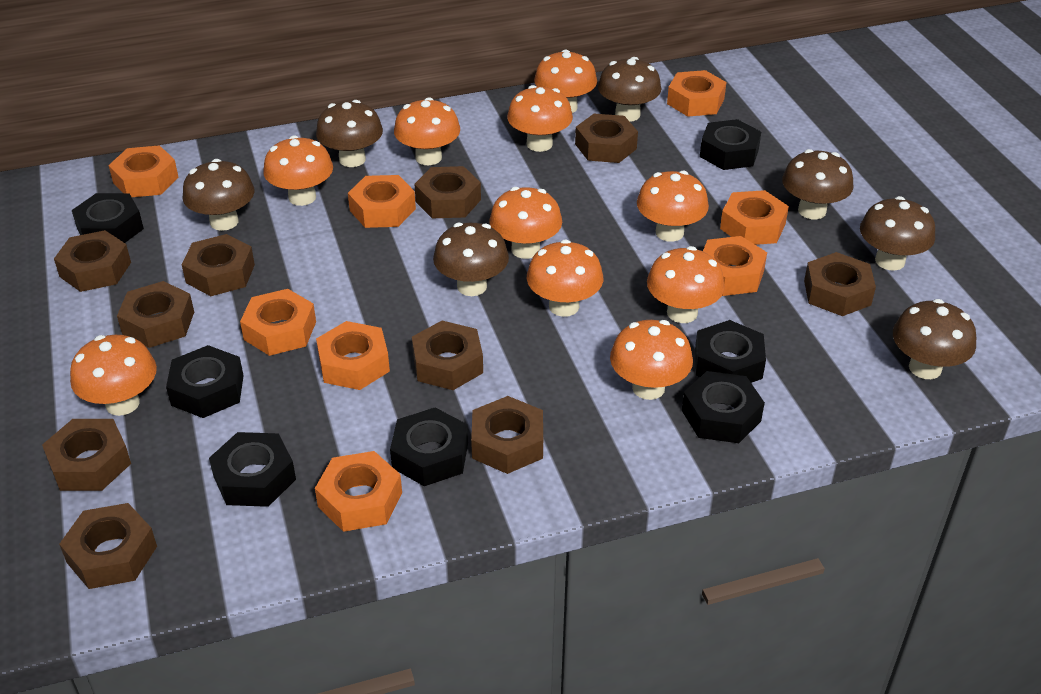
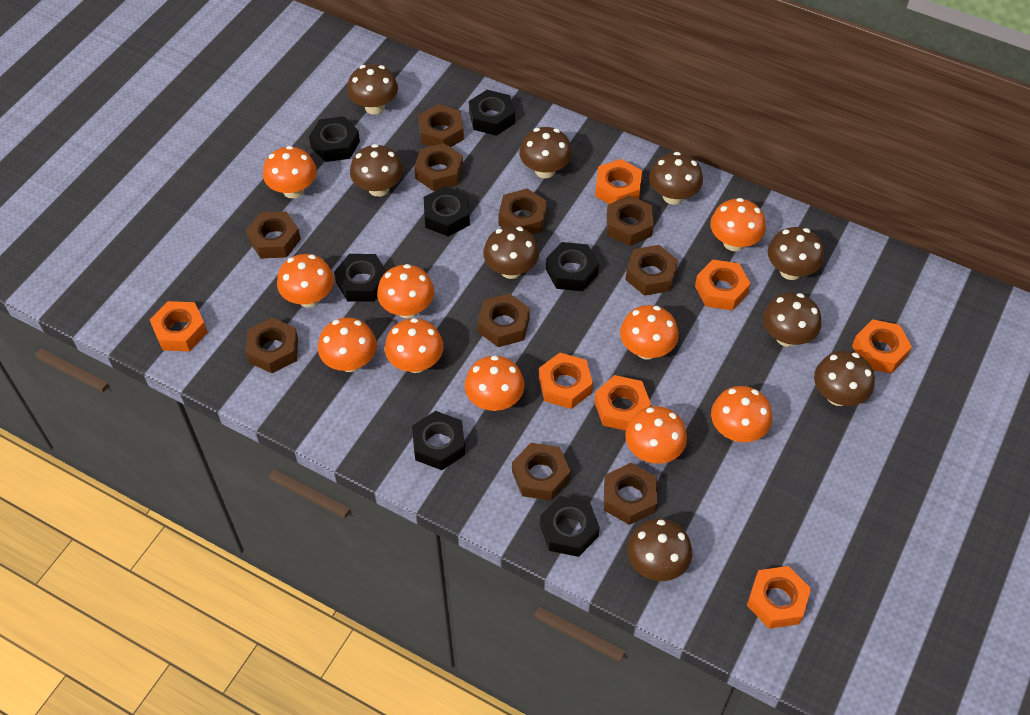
brown mushroom: 7 -> 9
orange nut: 8 -> 7

